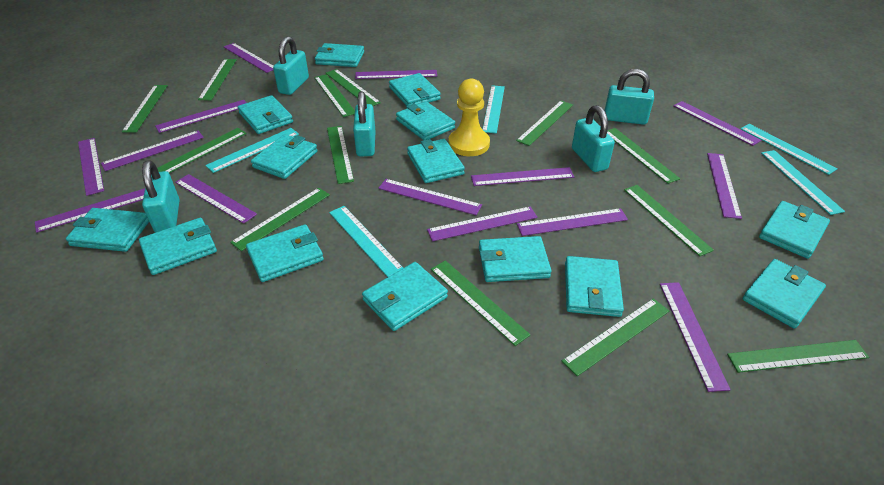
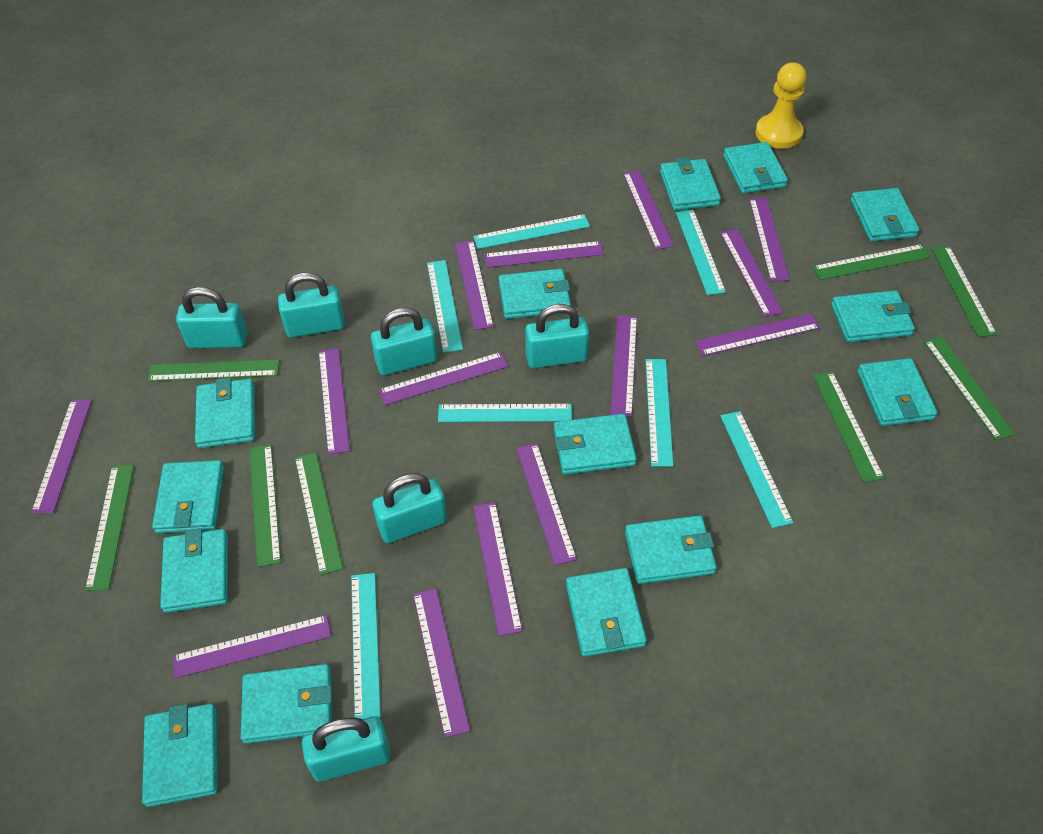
green ruler: 13 -> 8
turquoise padlock: 5 -> 6
turquoise ruler: 5 -> 7

